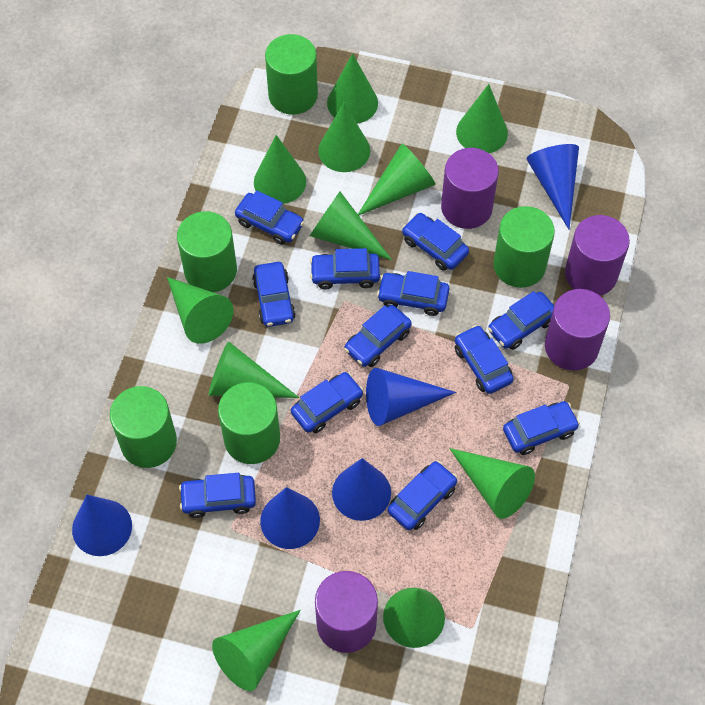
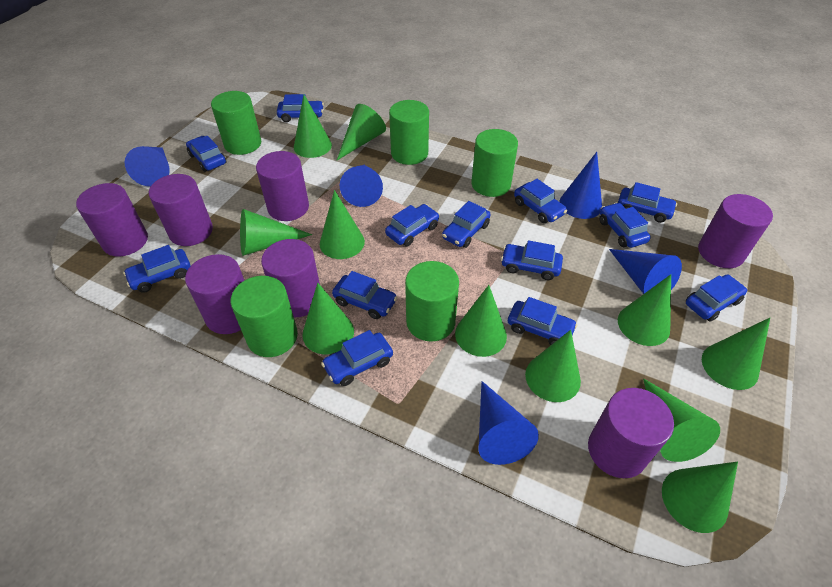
blue car: 12 -> 13
purple cylinder: 4 -> 7

